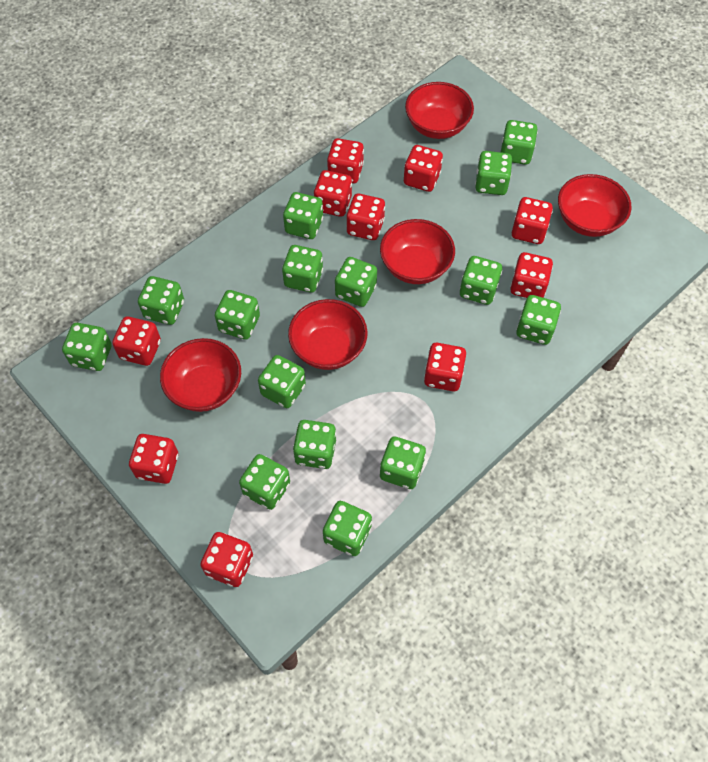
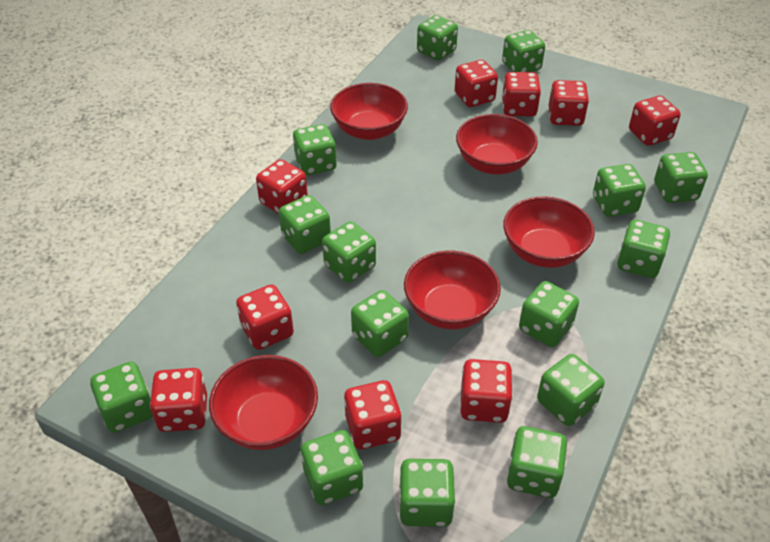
red dice: 10 -> 9

